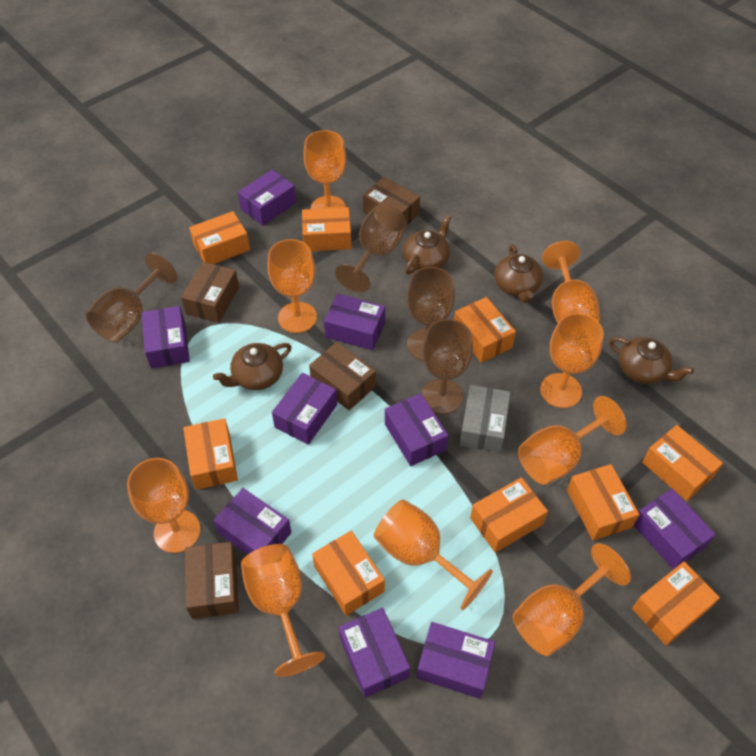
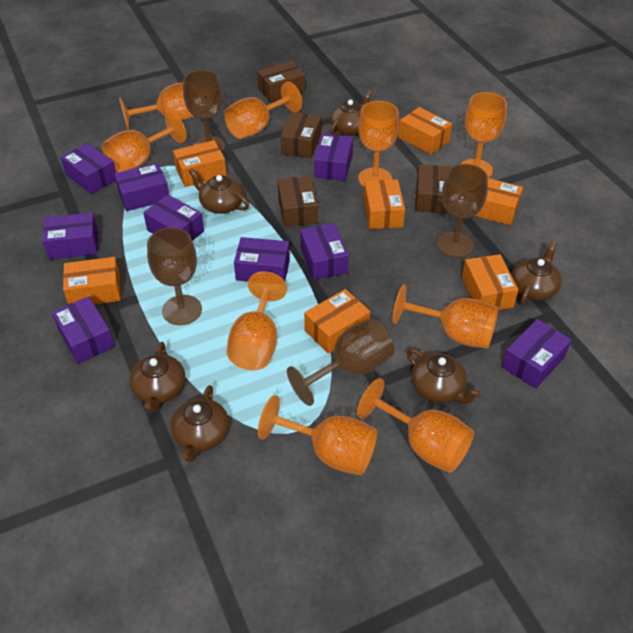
brown teapot: 4 -> 6
grey box: 1 -> 0
orange box: 9 -> 7

